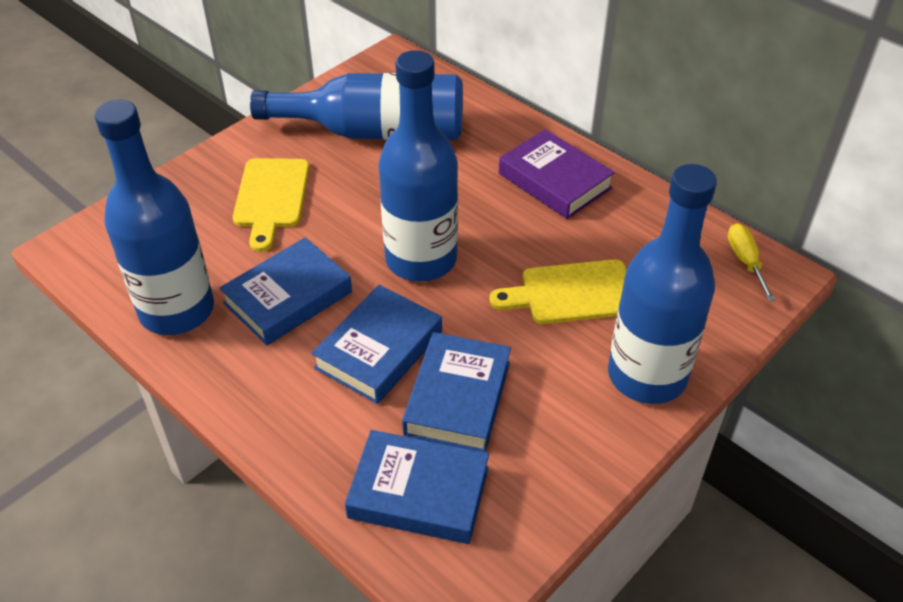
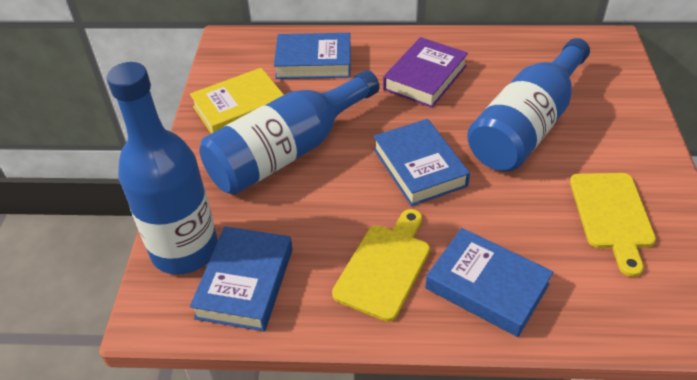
blue bottle: 4 -> 3
yellow book: 0 -> 1
yellow screwdriver: 1 -> 0

